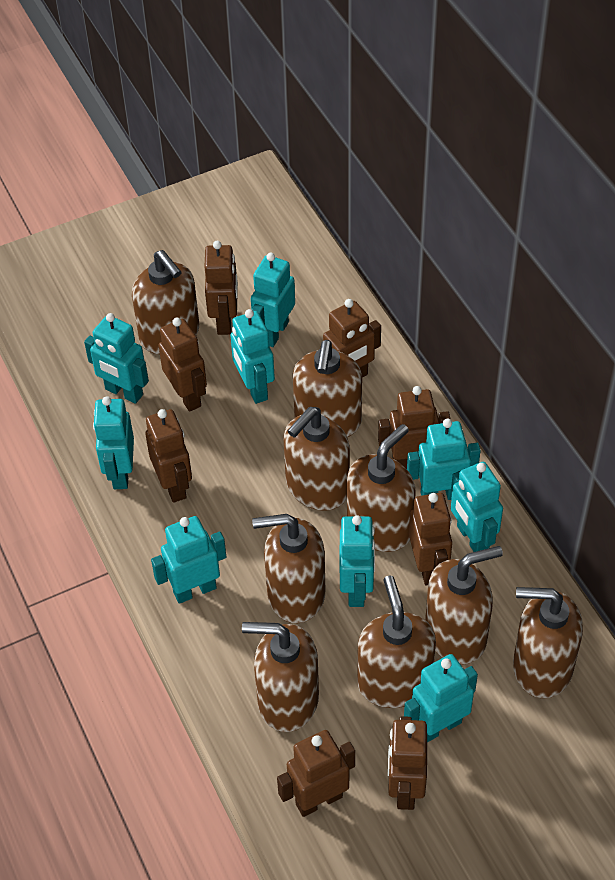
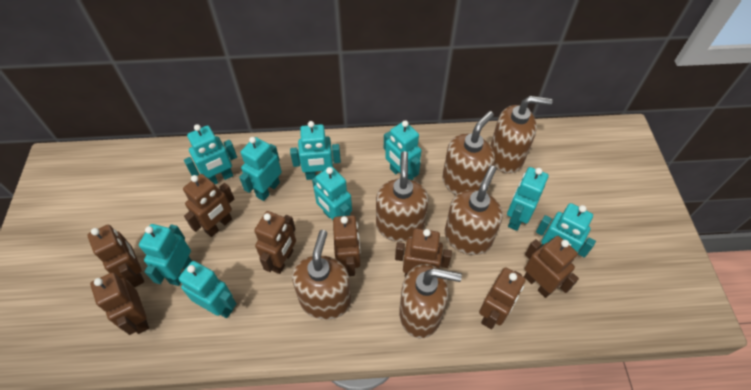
brown soap dispenser: 9 -> 6

